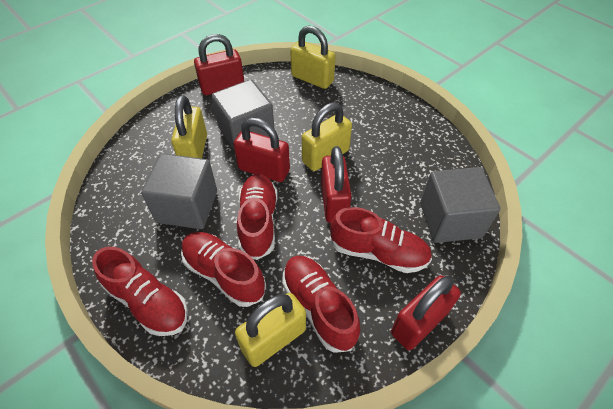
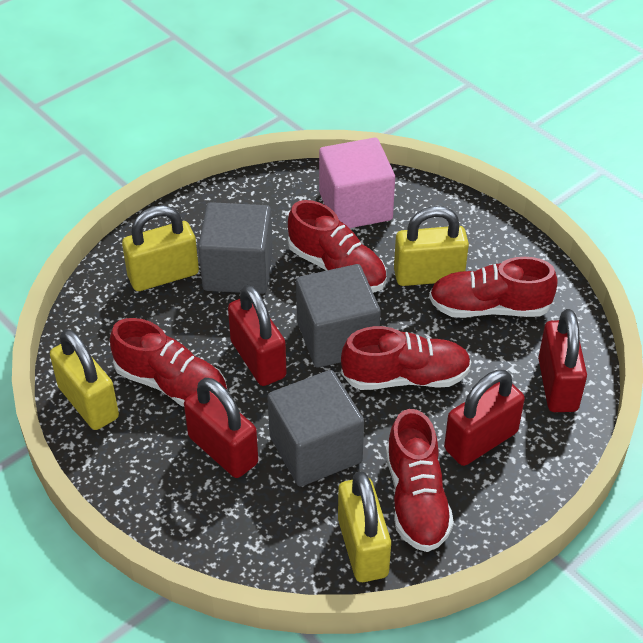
pink cube: 0 -> 1

